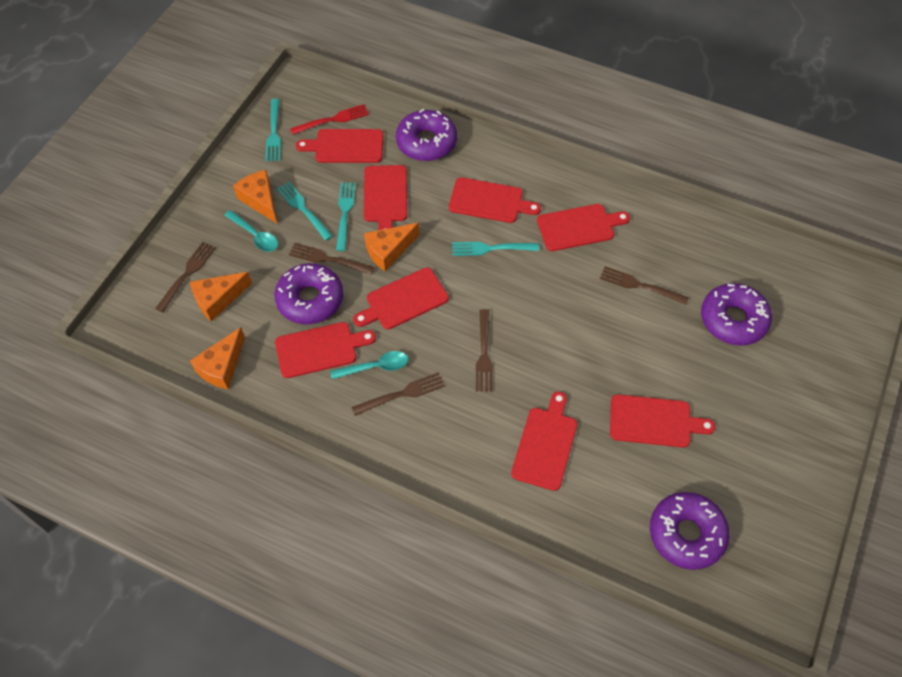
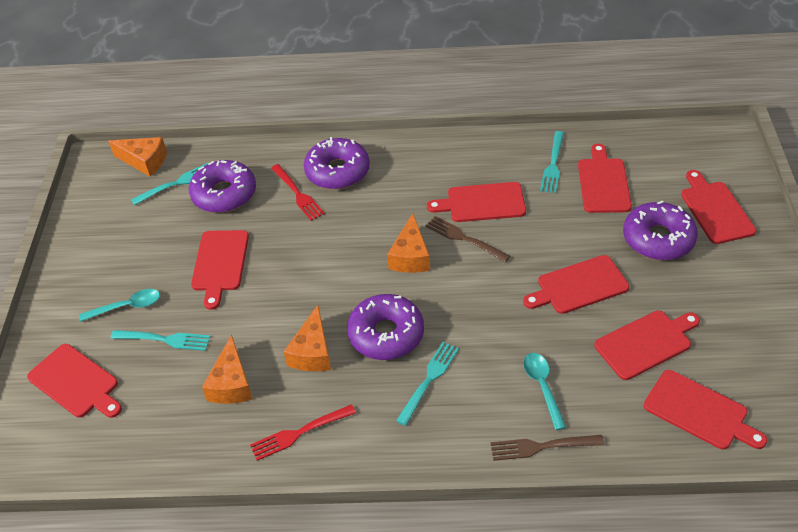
brown fork: 5 -> 2
red fork: 1 -> 2

